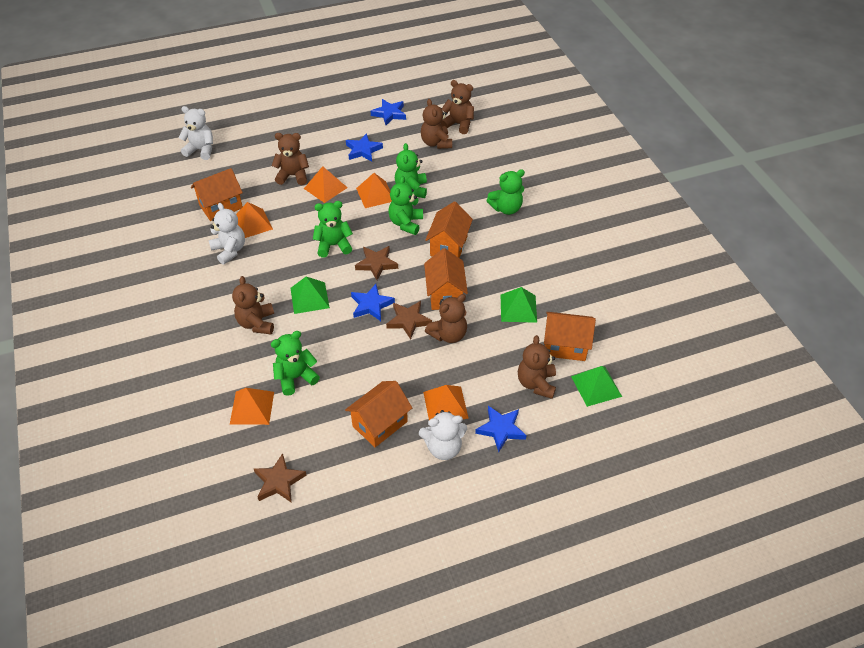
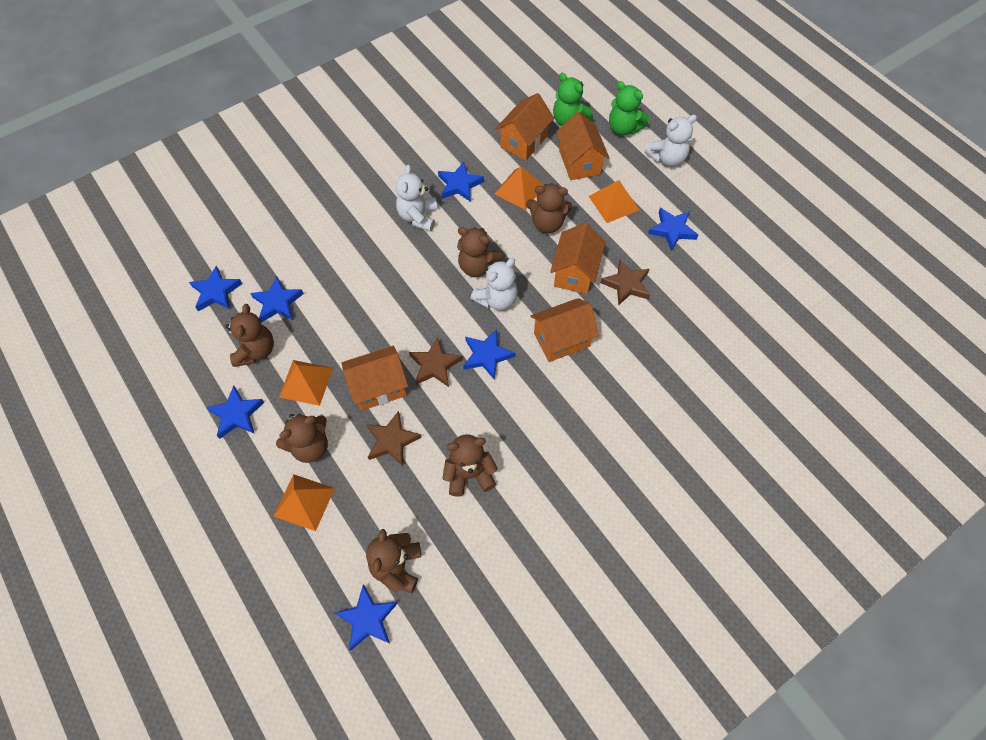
blue star: 4 -> 7
green pyramid: 3 -> 0
green teddy bear: 5 -> 2
orange pyramid: 5 -> 4

